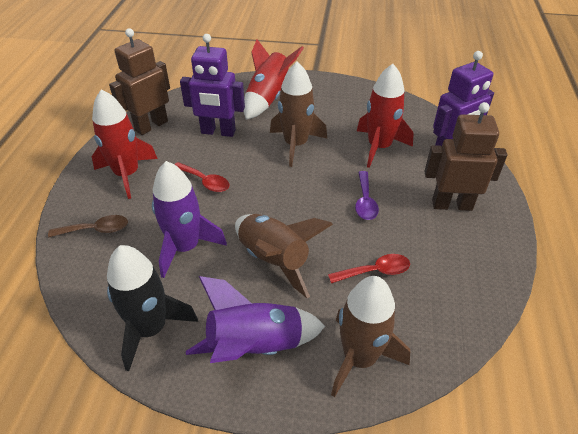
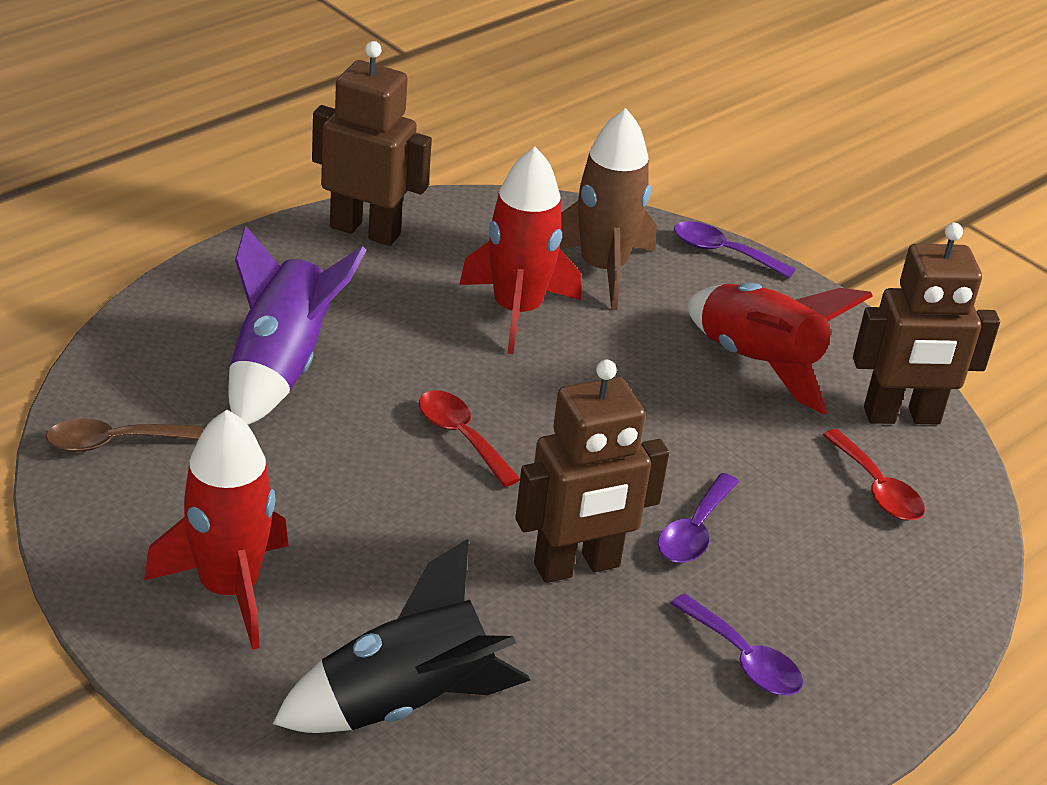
brown robot: 2 -> 3
brown rocket: 3 -> 1
purple robot: 2 -> 0
purple rocket: 2 -> 1
purple spoon: 1 -> 3

